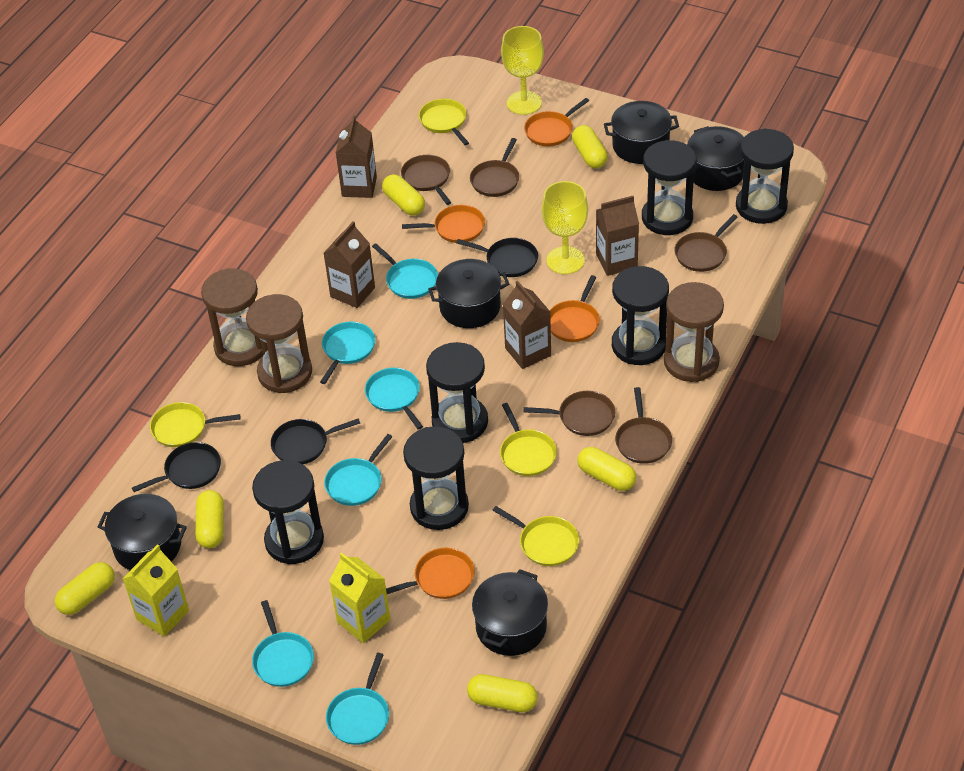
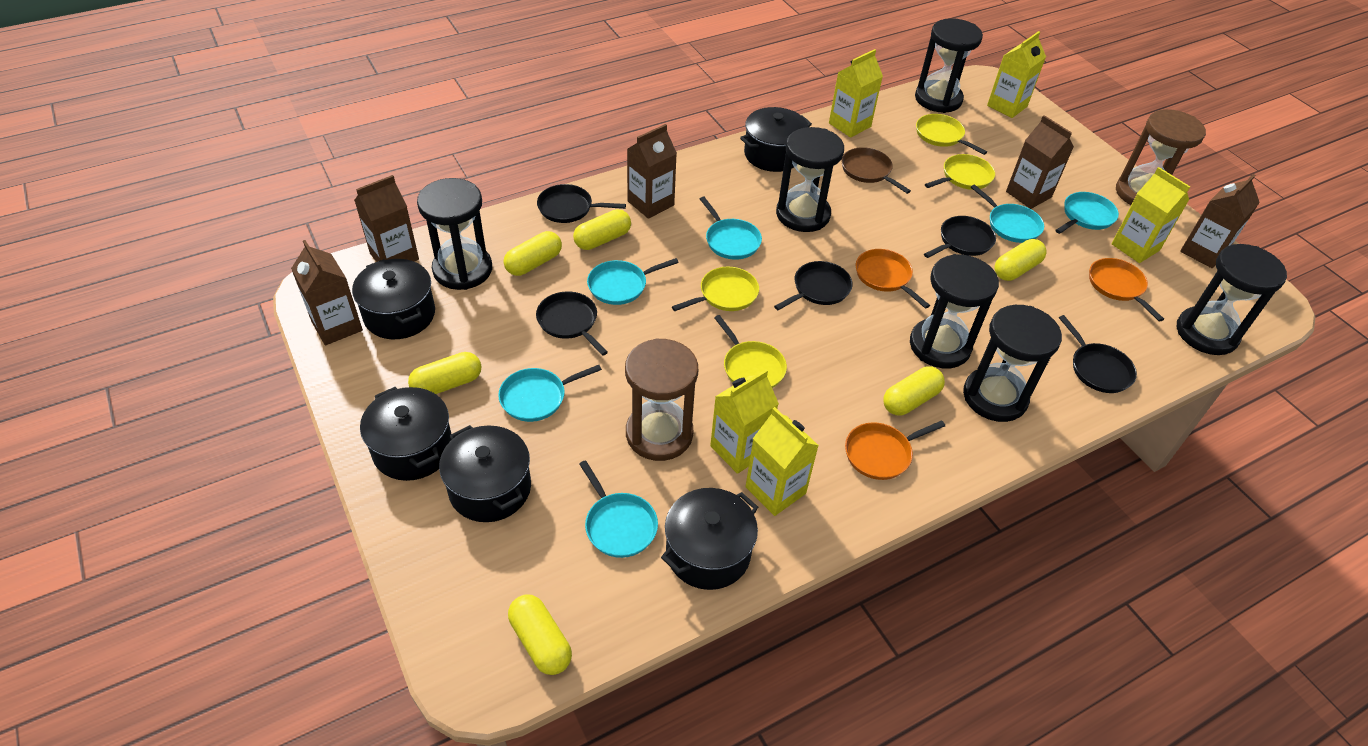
black pan: 3 -> 5
brown carton: 4 -> 5
brown hourglass: 3 -> 2
brown pan: 5 -> 1
orange pan: 4 -> 3
yellow carton: 2 -> 5
yellow goblet: 2 -> 0

